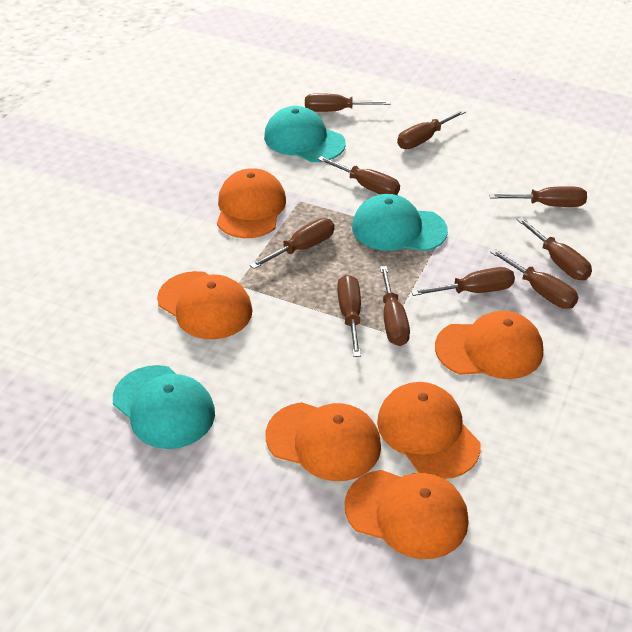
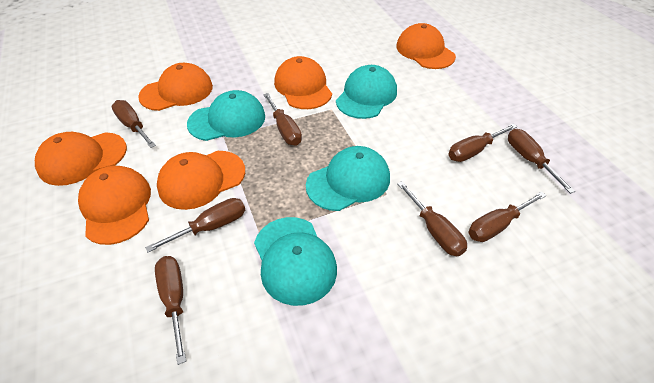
brown screwdriver: 10 -> 8
turquoise cap: 3 -> 4

